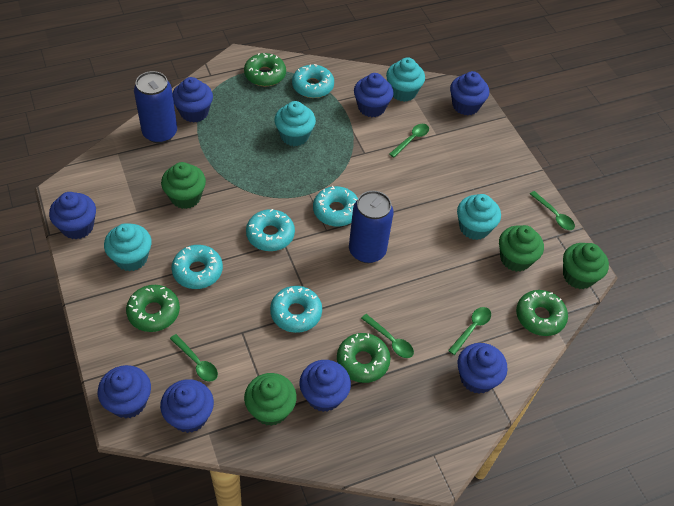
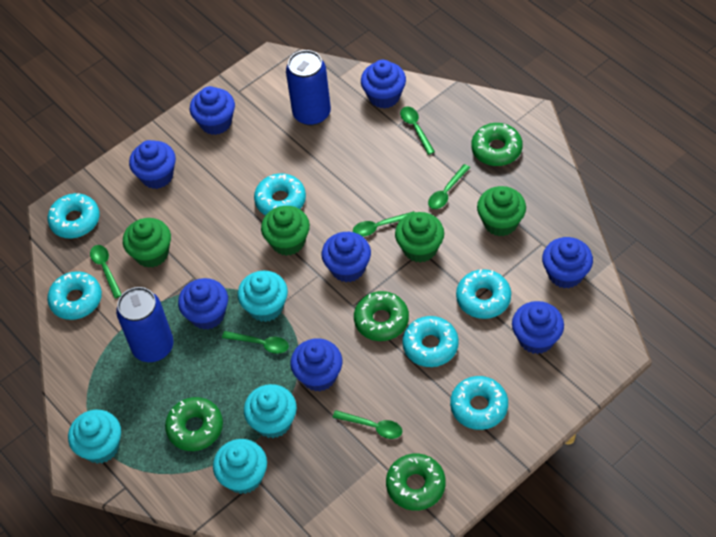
green spoon: 5 -> 6
turquoise donut: 5 -> 6

